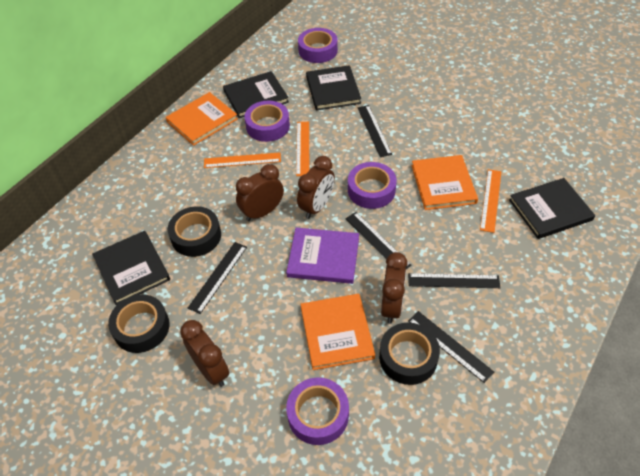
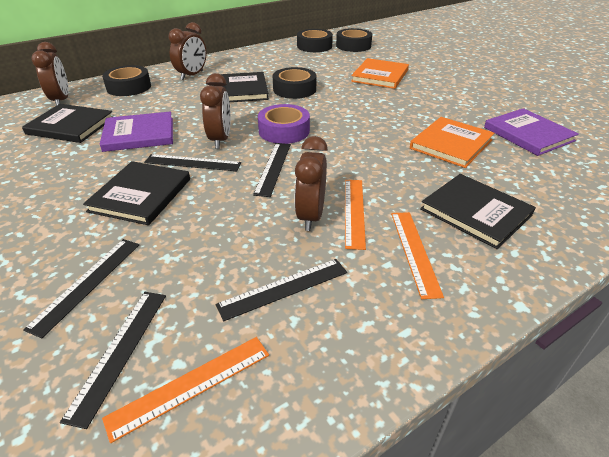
black tape: 3 -> 4
orange book: 3 -> 2
purple book: 1 -> 2
purple tape: 4 -> 1

